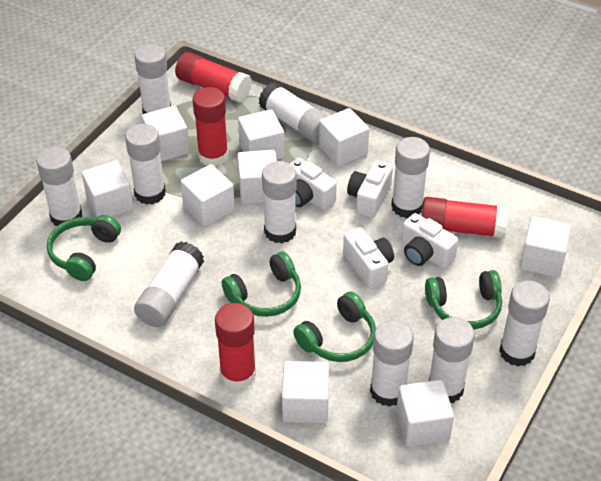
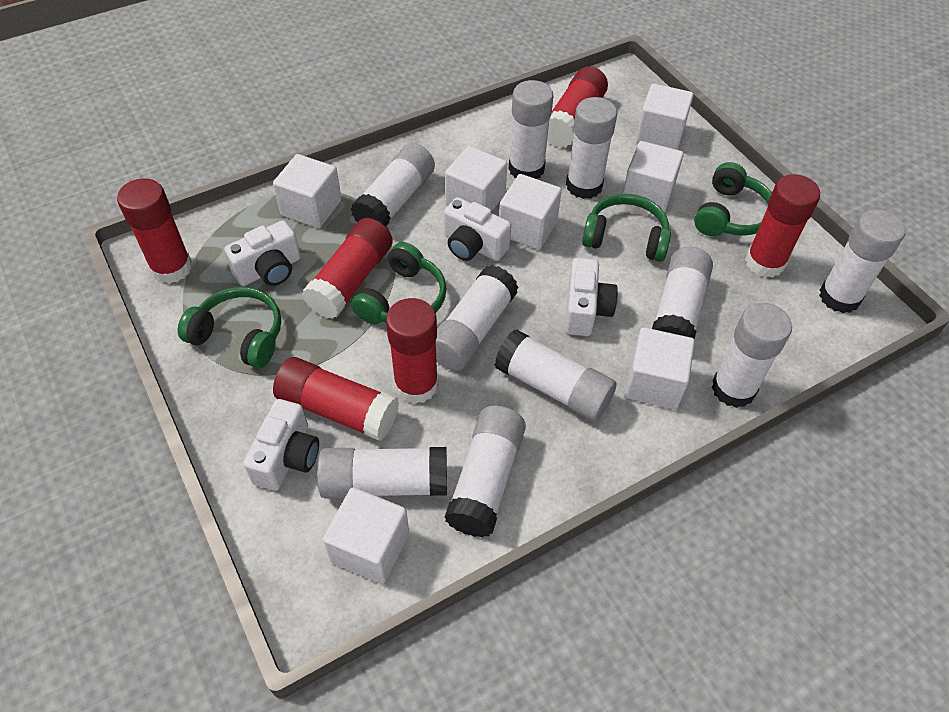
red glue stick: 4 -> 6
white cube: 9 -> 7

